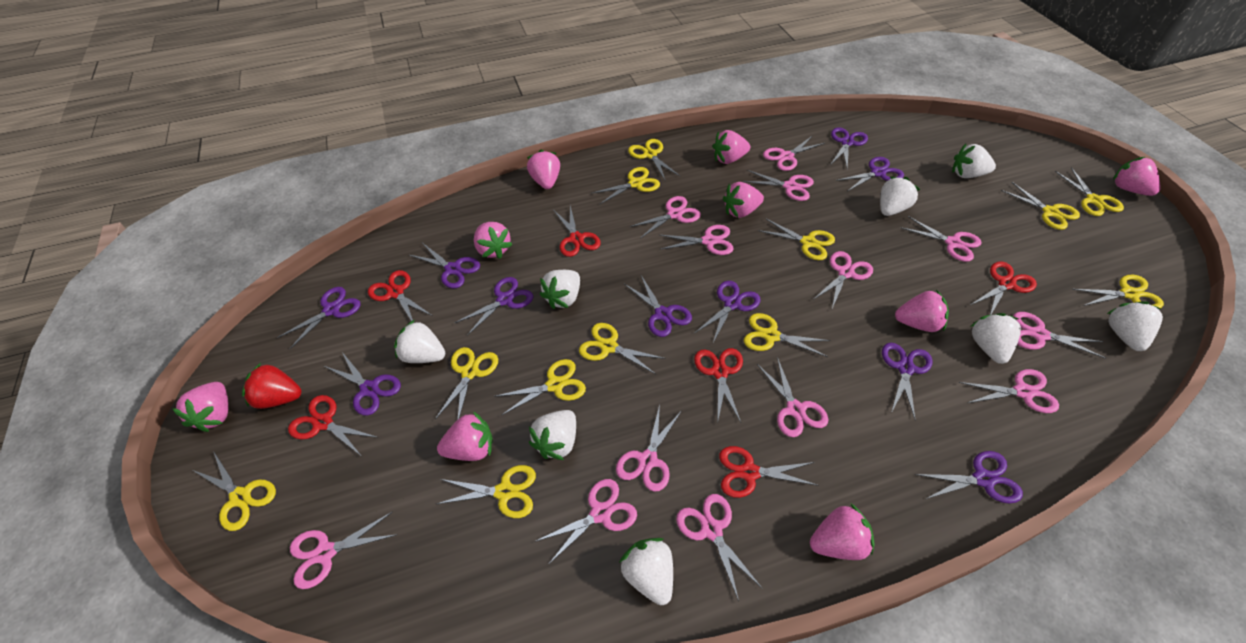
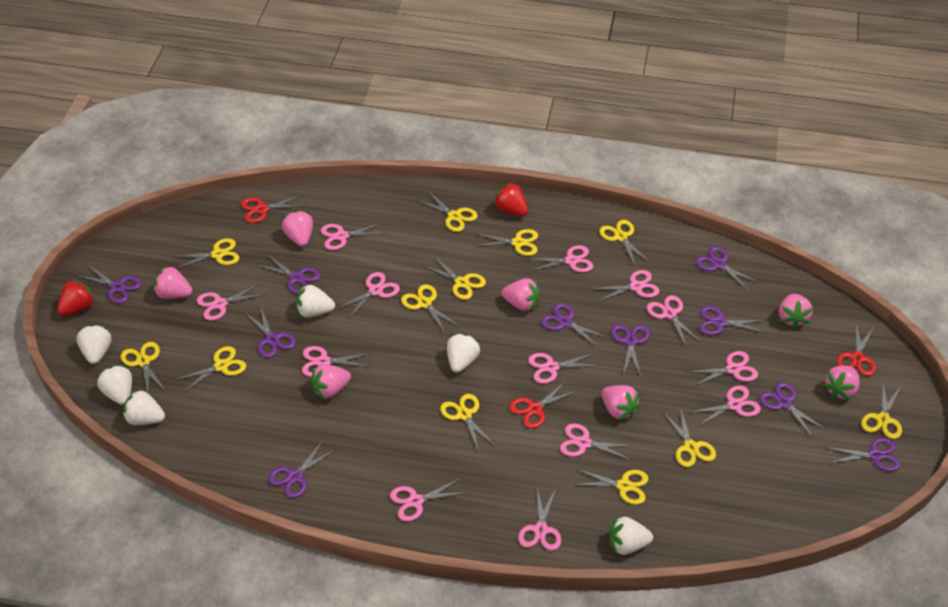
pink strawberry: 9 -> 7
red scissors: 6 -> 3
red strawberry: 1 -> 2
white strawberry: 8 -> 6

